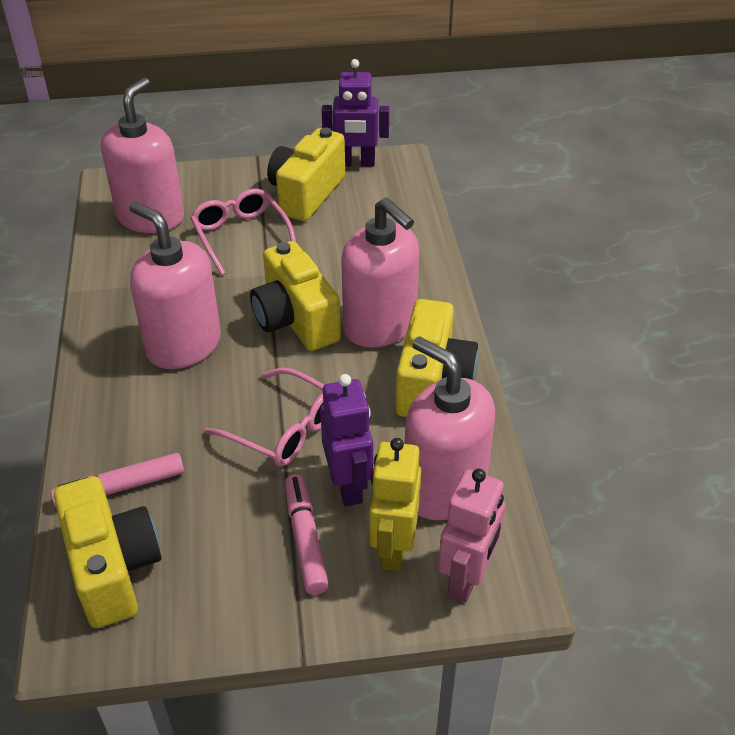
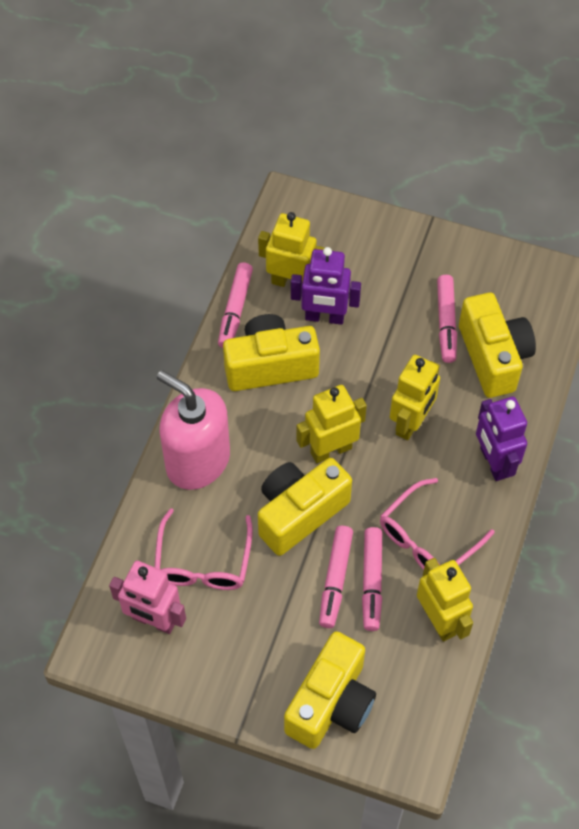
pink marker: 2 -> 4
pink soap dispenser: 4 -> 1
yellow robot: 1 -> 4

